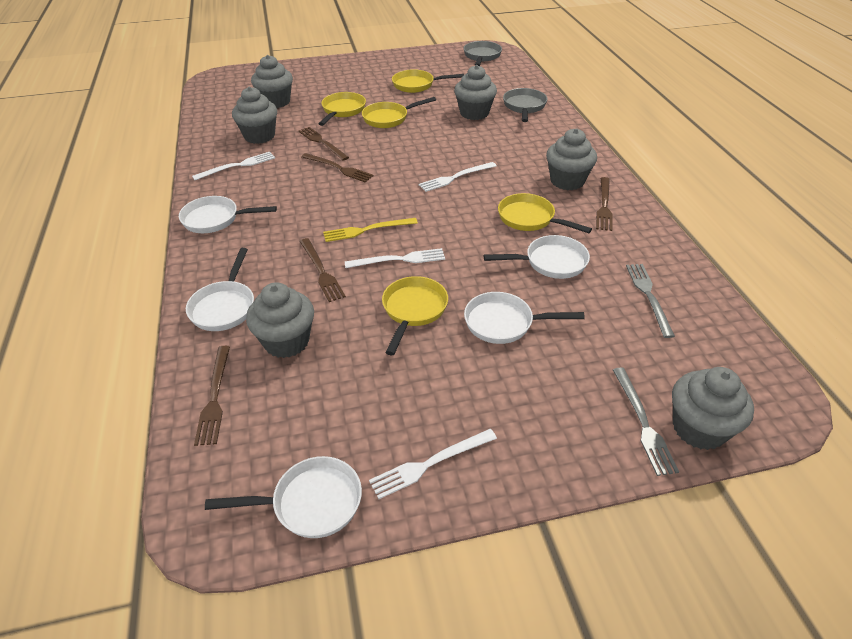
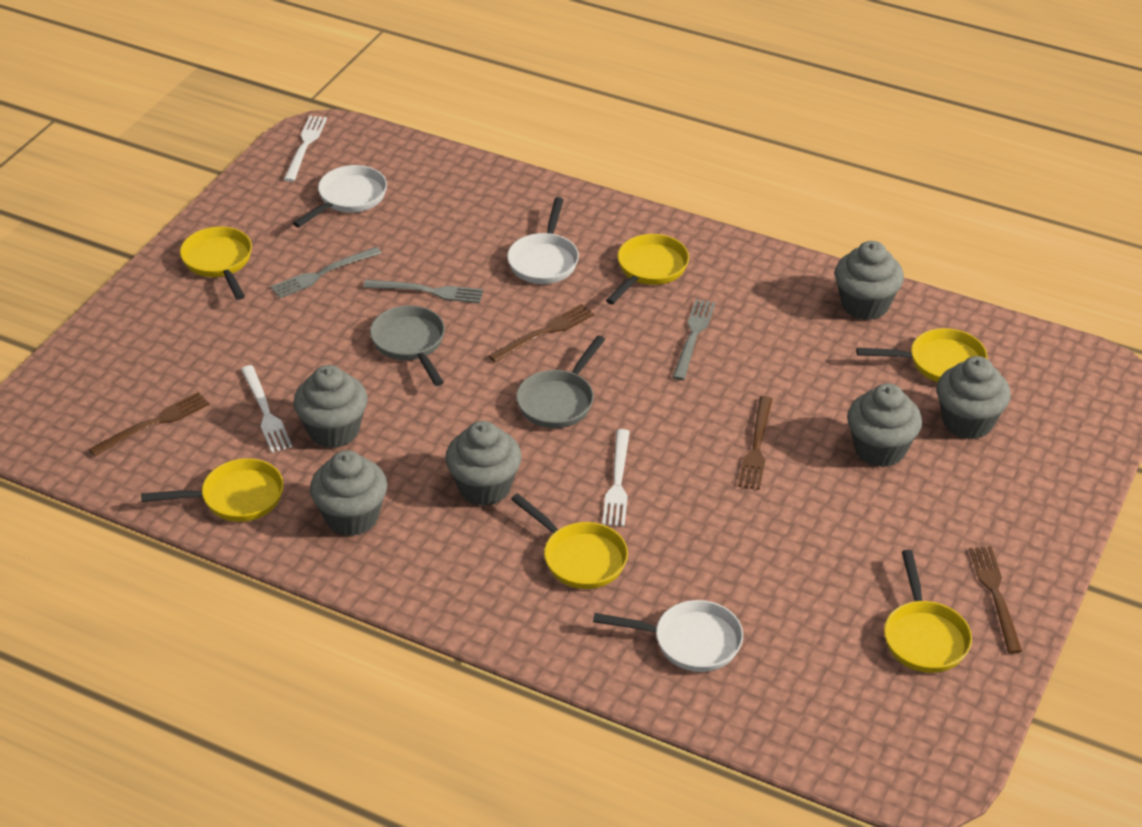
brown fork: 5 -> 4
grey fork: 2 -> 3
white fork: 4 -> 3
white pan: 5 -> 3
yellow fork: 1 -> 0
yellow pan: 5 -> 6

